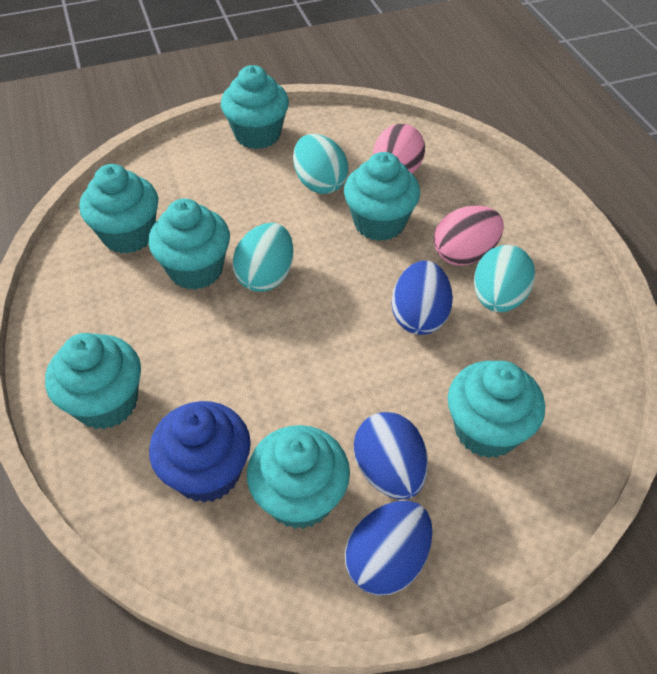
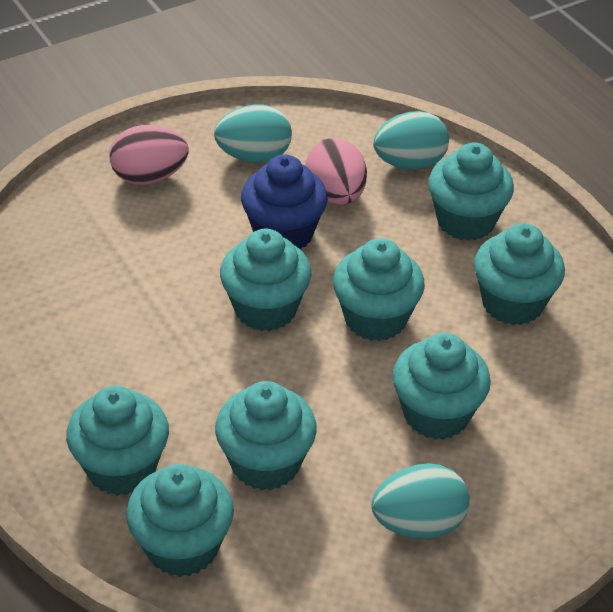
blue egg: 3 -> 0
turquoise cupcake: 7 -> 8

